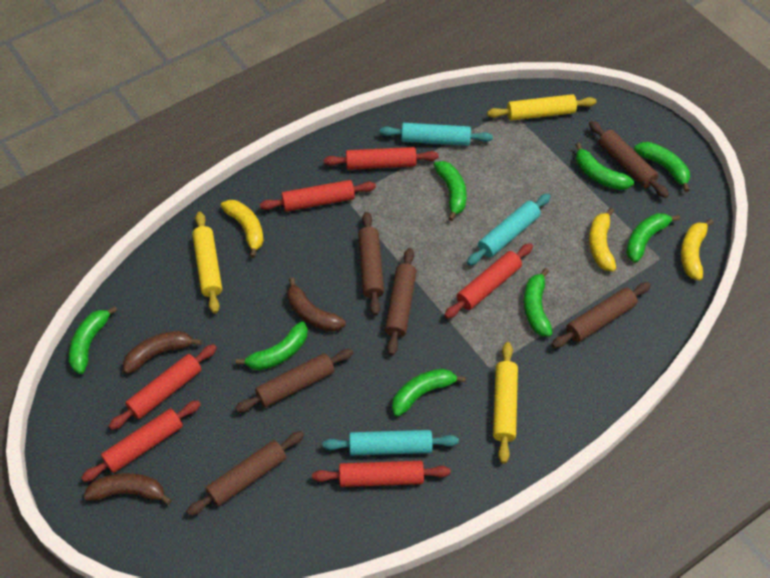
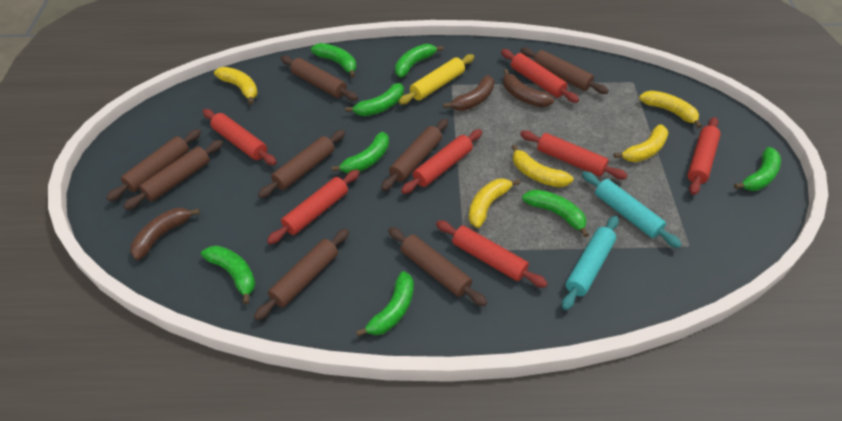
brown rolling pin: 6 -> 8
red rolling pin: 6 -> 7
turquoise rolling pin: 3 -> 2
yellow banana: 3 -> 5
yellow rolling pin: 3 -> 1

